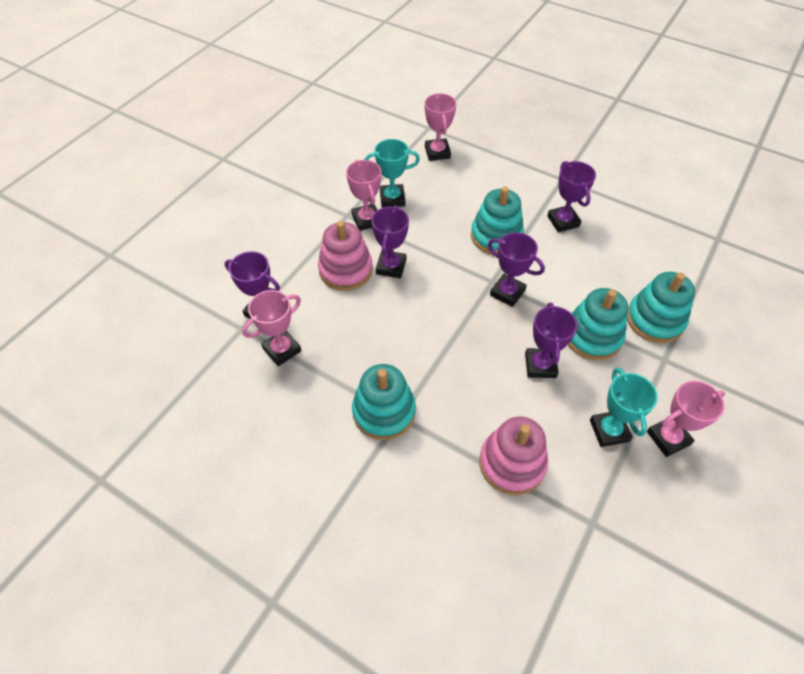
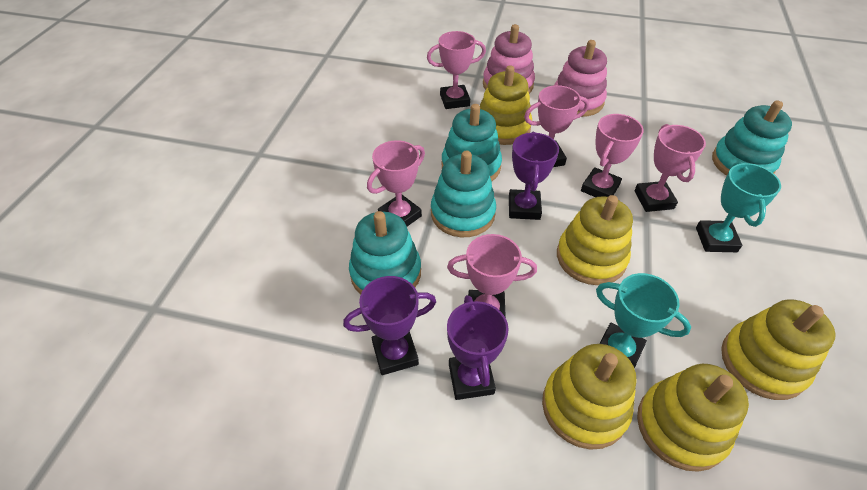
pink trophy: 4 -> 6
purple trophy: 5 -> 3
yellow stacking toy: 0 -> 5

